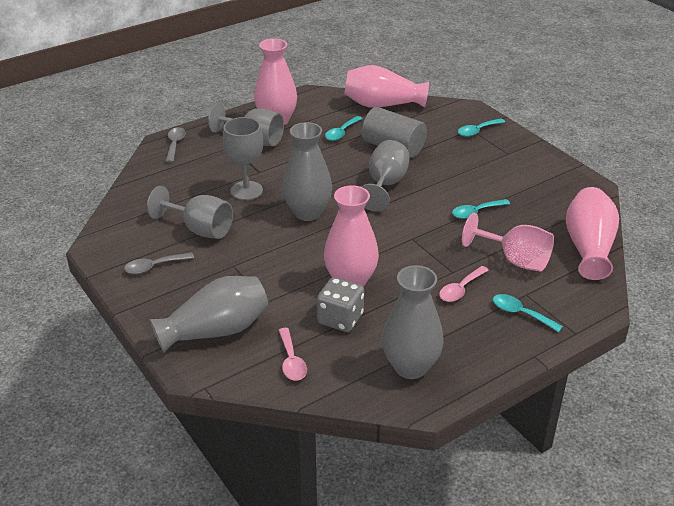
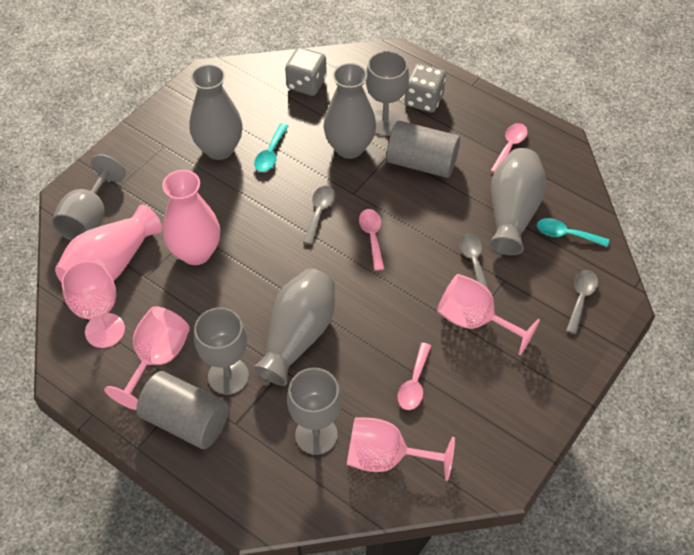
grey cylinder: 1 -> 2
grey dice: 1 -> 2
grey spoon: 2 -> 3
grey vase: 3 -> 4
pink goblet: 1 -> 4
pink spoon: 2 -> 3
pink vase: 4 -> 2
turquoise spoon: 4 -> 2

